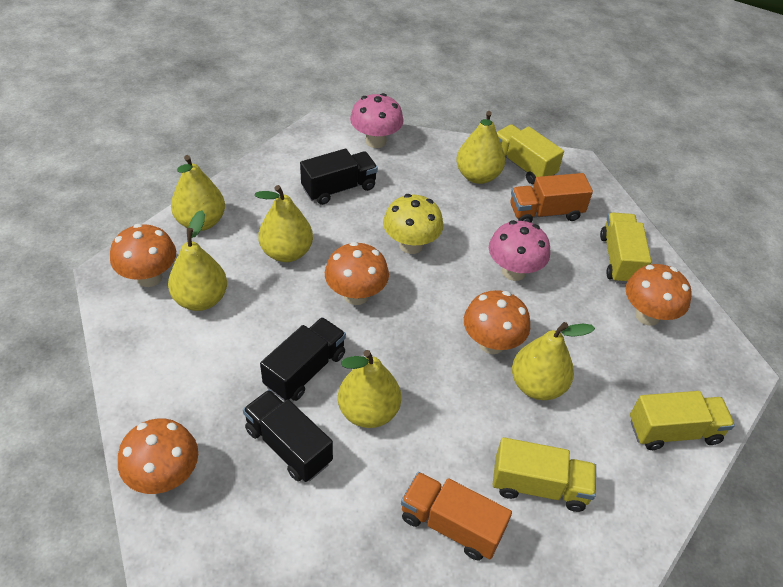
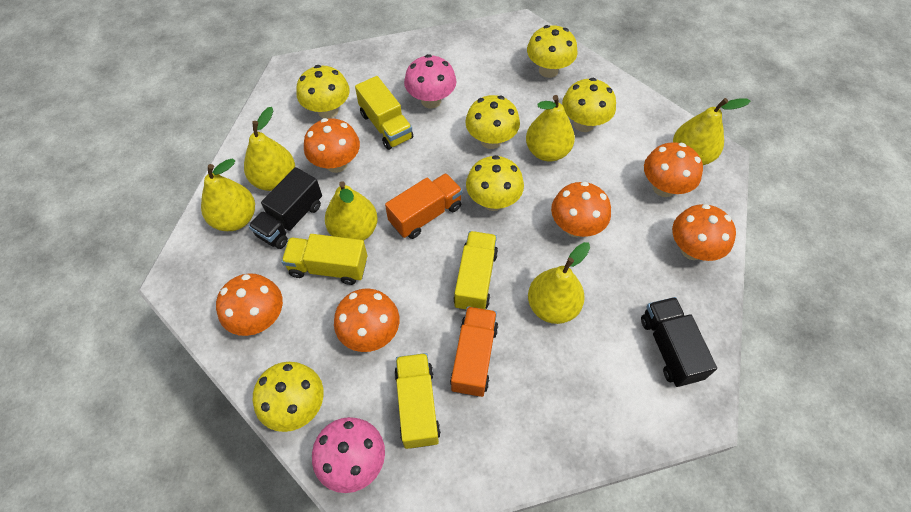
black truck: 3 -> 2
orange mushroom: 5 -> 6
yellow mushroom: 1 -> 6

